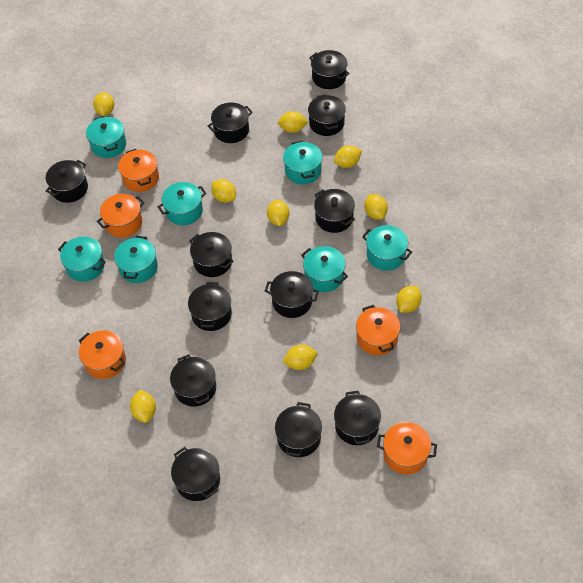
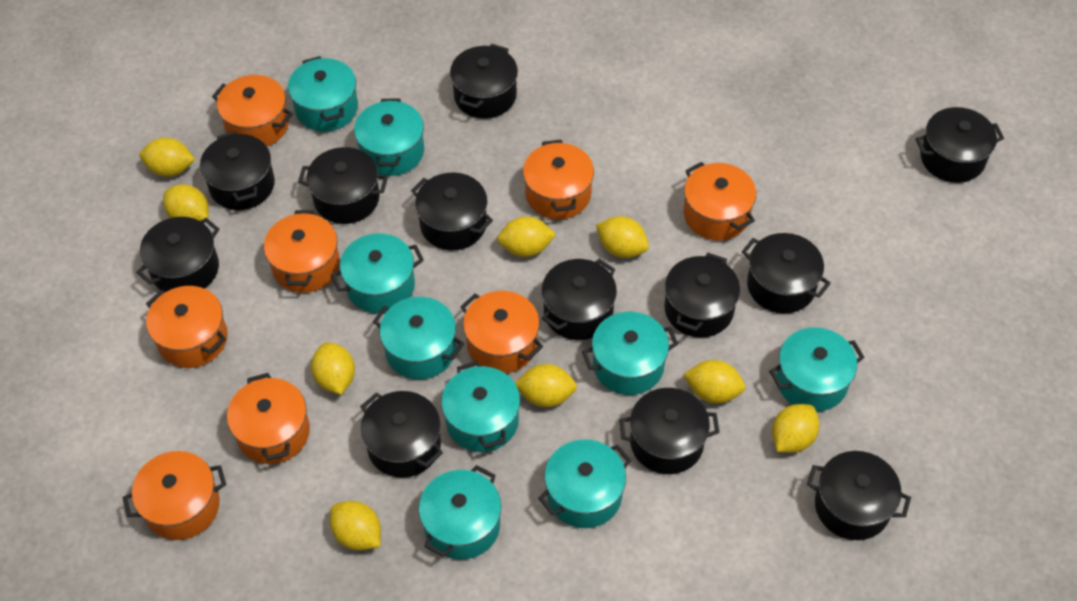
orange pot: 5 -> 8
turquoise pot: 7 -> 9

